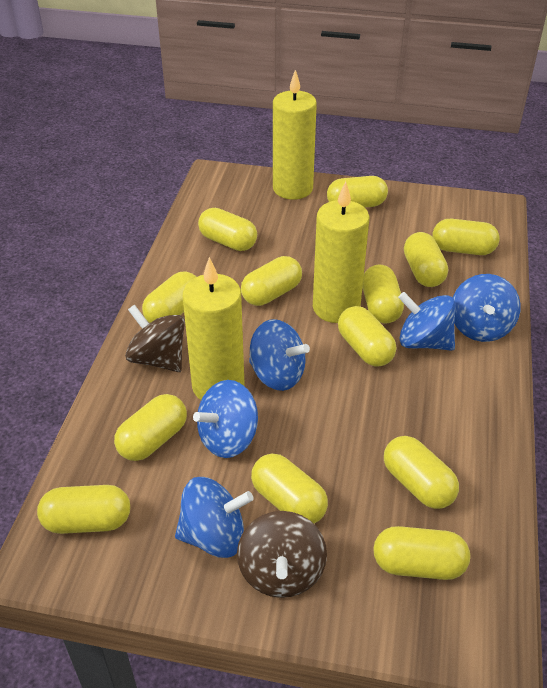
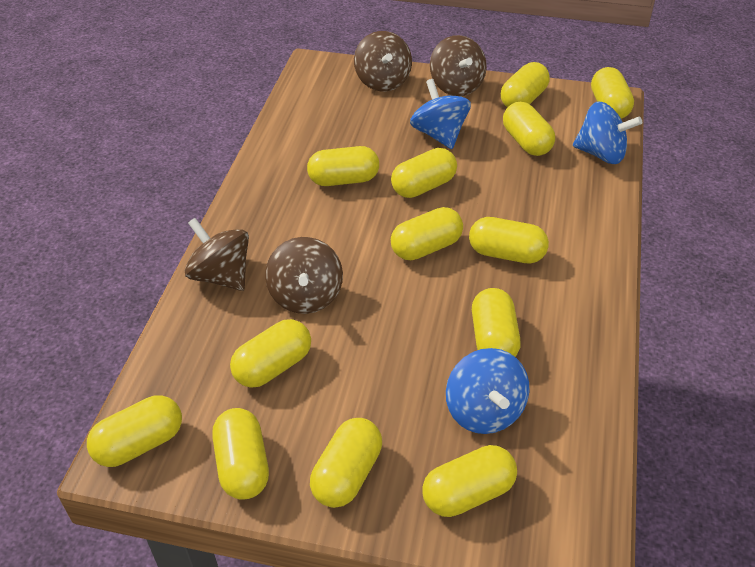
blue spinning top: 5 -> 3
brown spinning top: 2 -> 4
yellow candle: 3 -> 0

